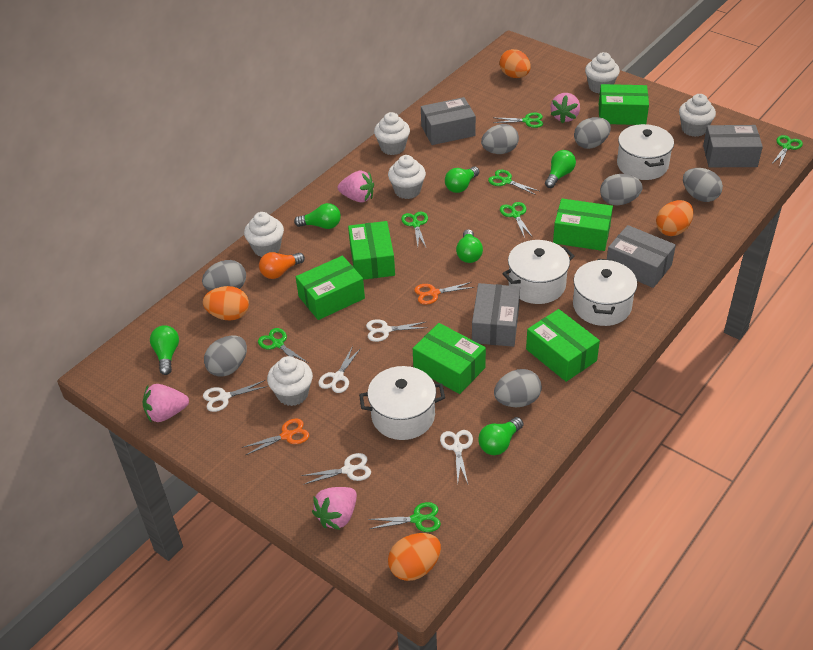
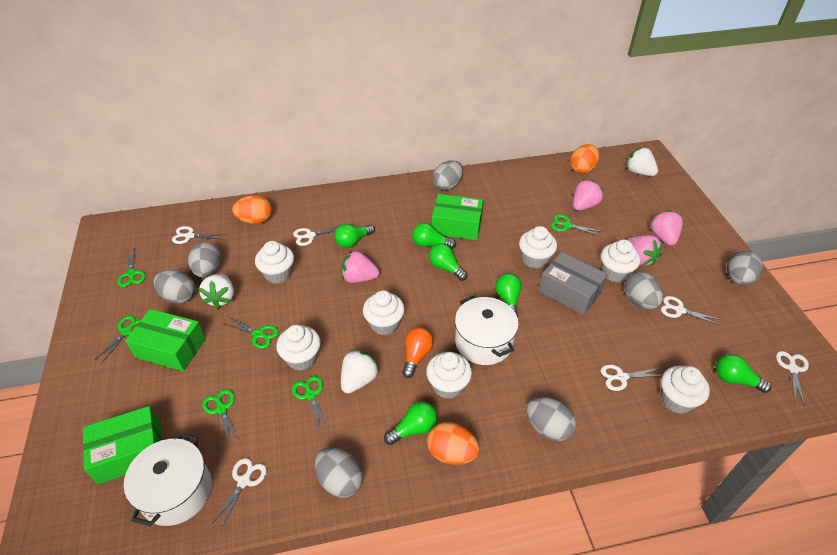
green box: 6 -> 3
green scissors: 7 -> 6
grey box: 4 -> 1
orange egg: 4 -> 3
orange scissors: 2 -> 0
white cupcake: 6 -> 7
white pot: 4 -> 2
white scissors: 5 -> 6
white strawberry: 0 -> 3

